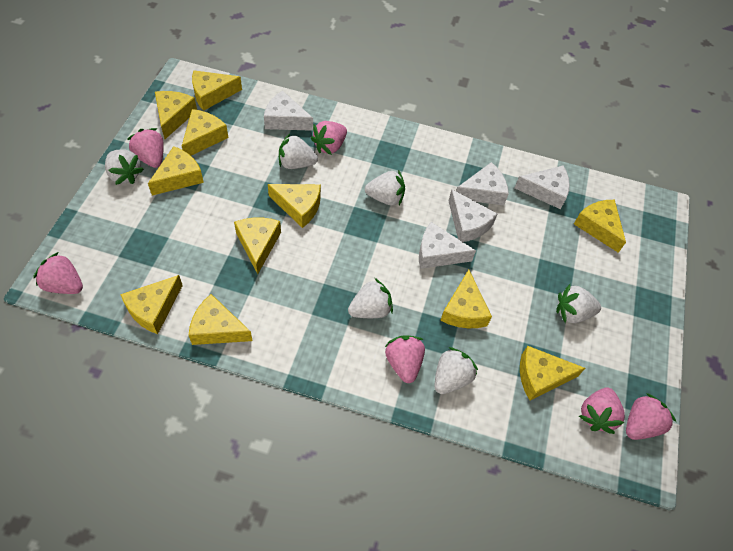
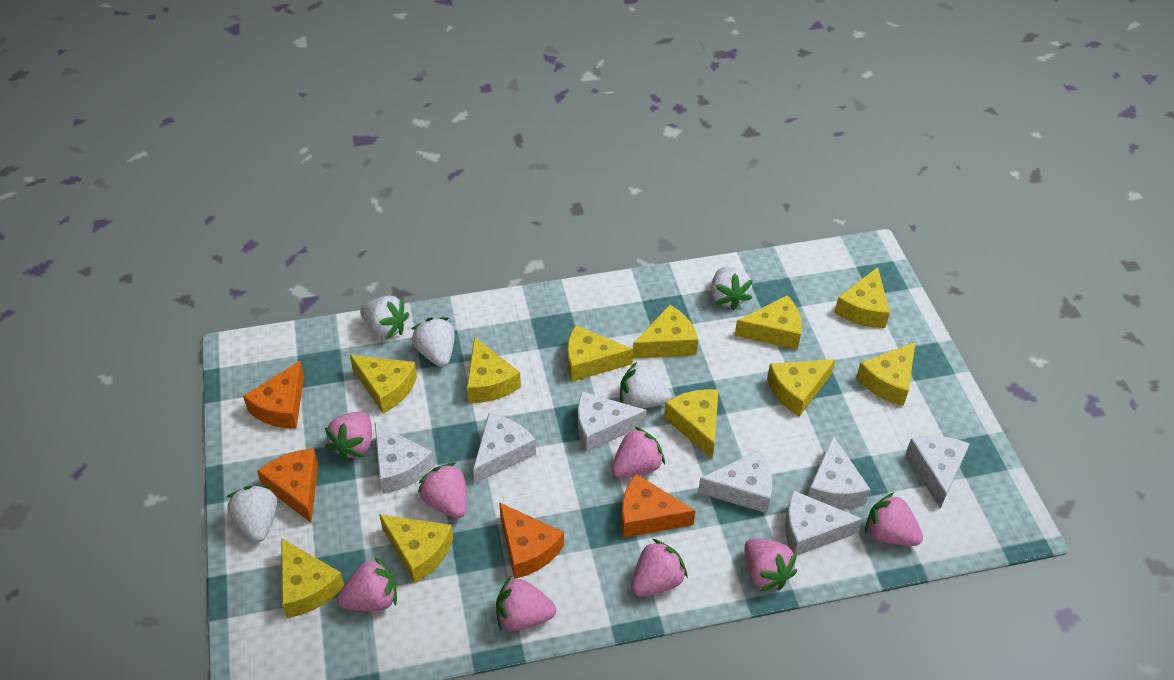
orange cheese: 0 -> 4
pink strawberry: 6 -> 8
white cheese: 5 -> 7
white strawberry: 6 -> 5

